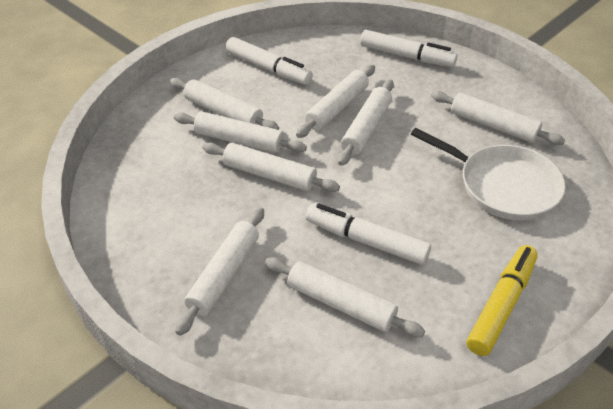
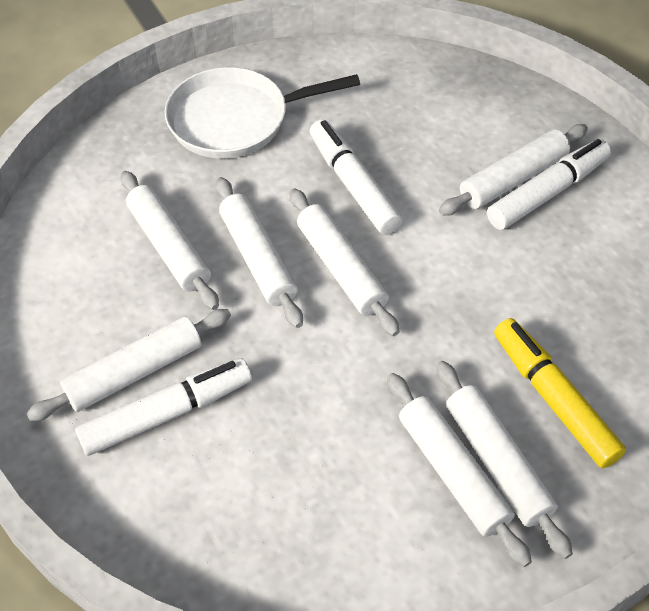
white rolling pin: 8 -> 7

